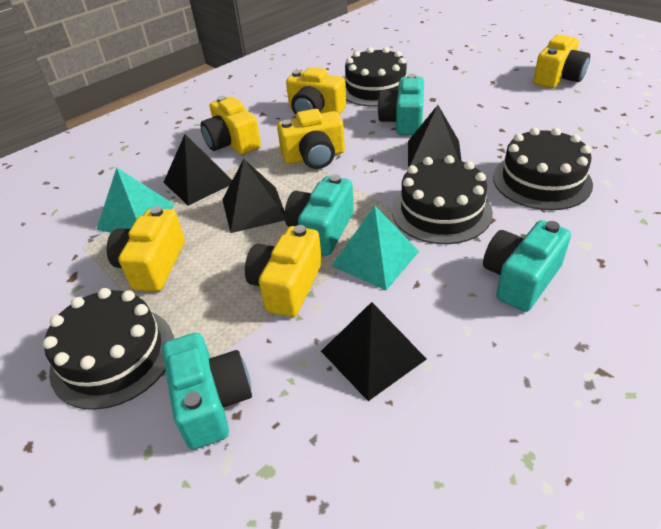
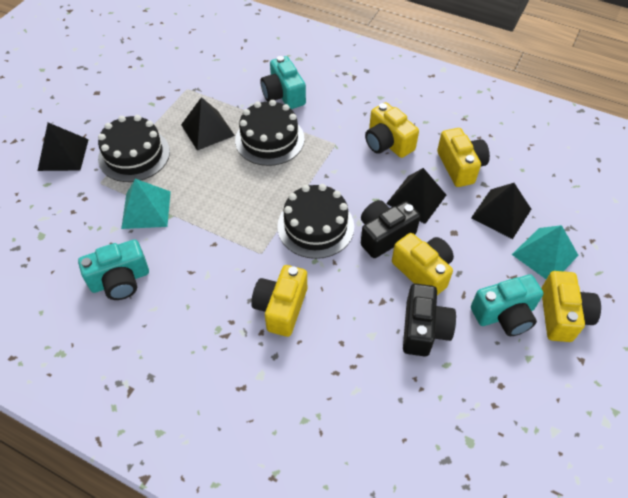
black cake: 4 -> 3
black camera: 0 -> 2
turquoise camera: 4 -> 3
yellow camera: 6 -> 5

